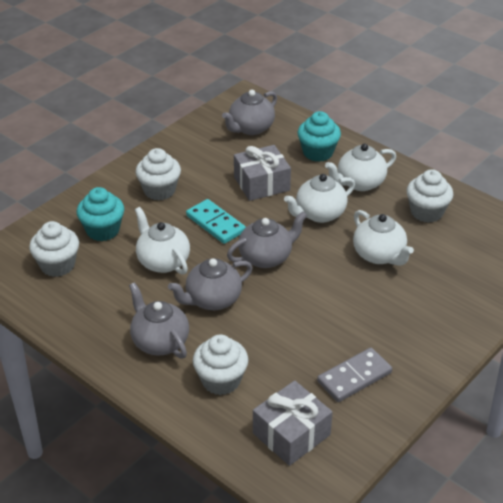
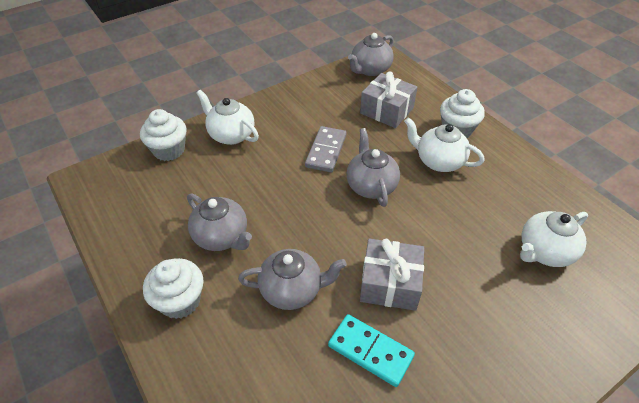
turquoise cupcake: 2 -> 0
white cupcake: 4 -> 3
white teapot: 4 -> 3

